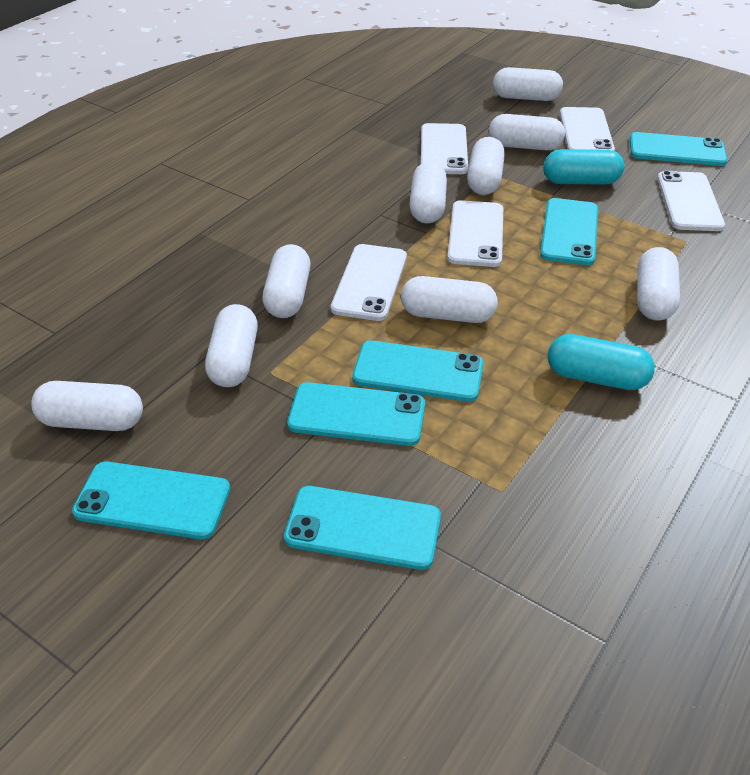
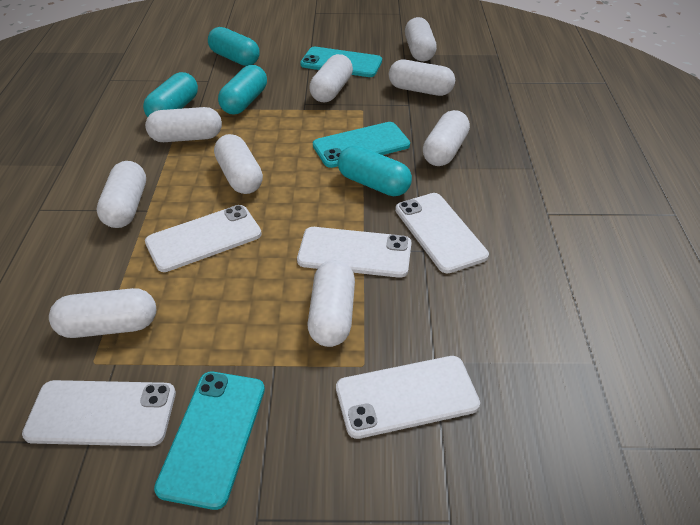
turquoise capsule: 2 -> 4
turquoise phone: 6 -> 3

